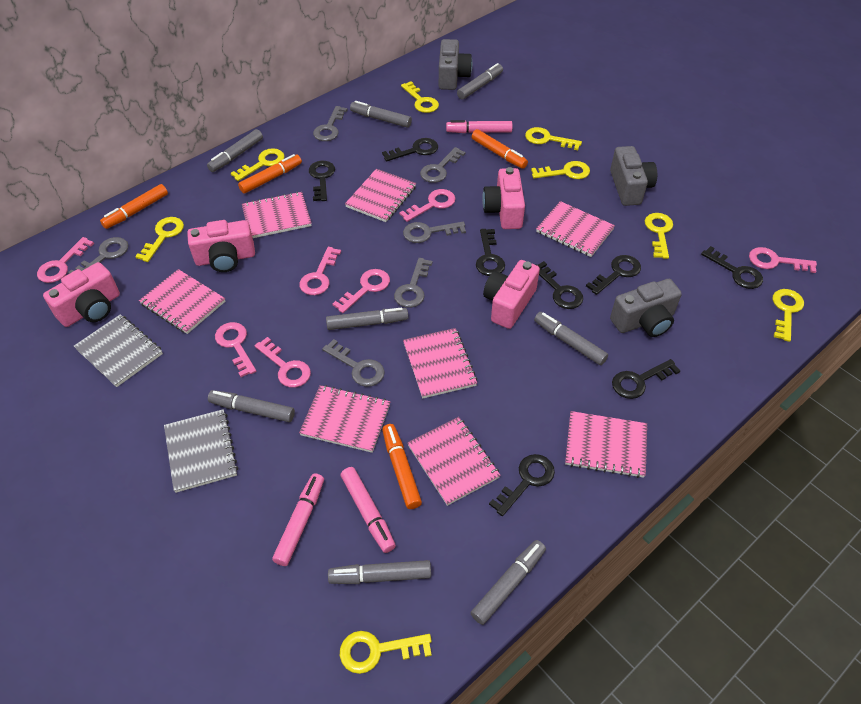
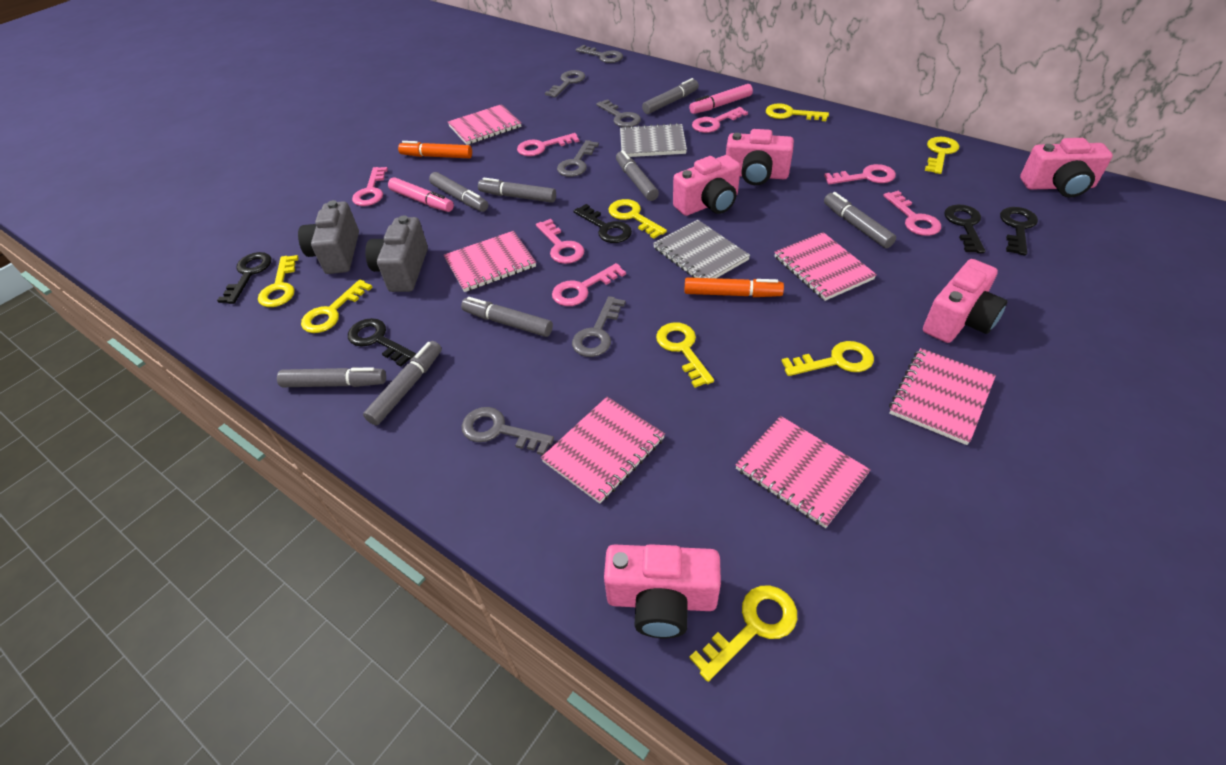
black key: 8 -> 5
grey camera: 3 -> 2
orange marker: 4 -> 2
pink camera: 4 -> 5
pink marker: 3 -> 2
pink notebook: 8 -> 6

